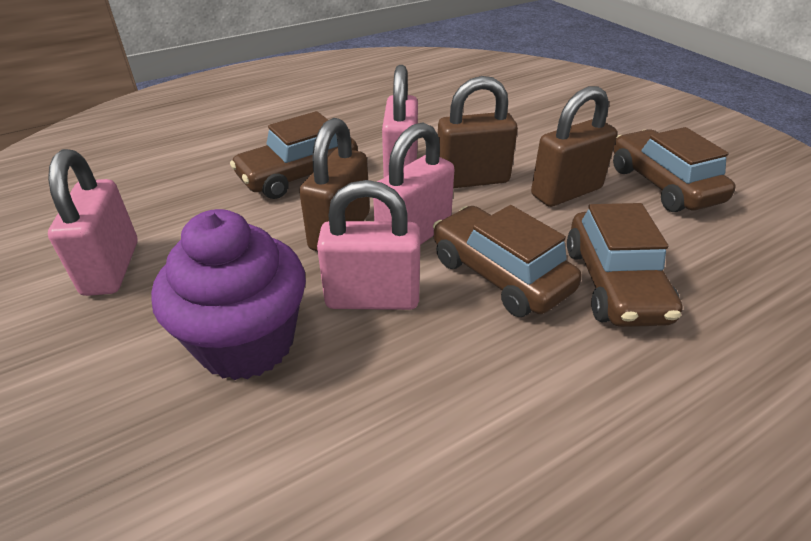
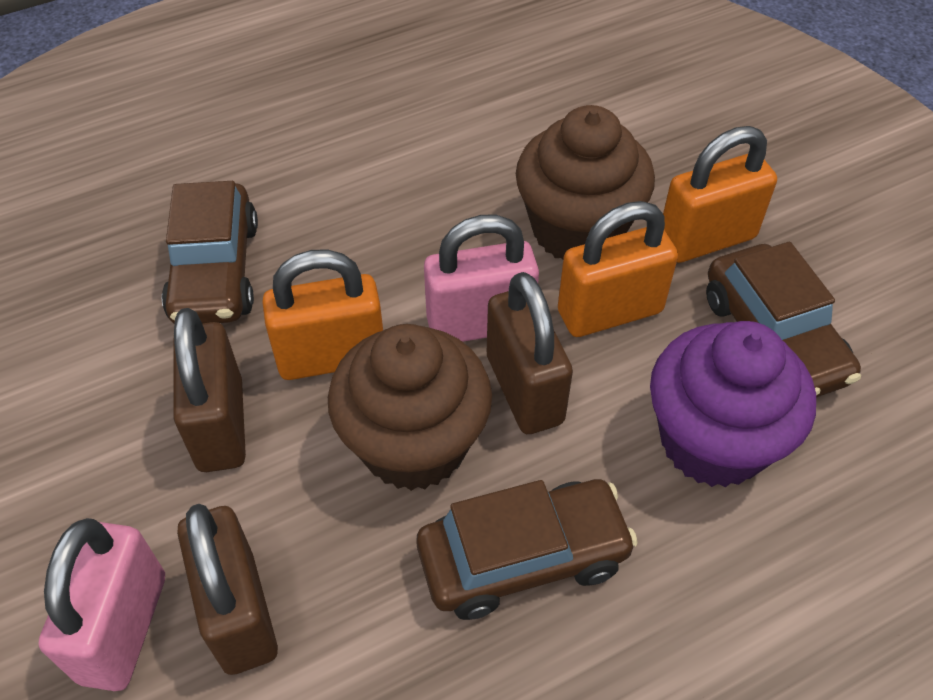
brown car: 4 -> 3
brown cupcake: 0 -> 2
orange padlock: 0 -> 3
pink padlock: 4 -> 2

